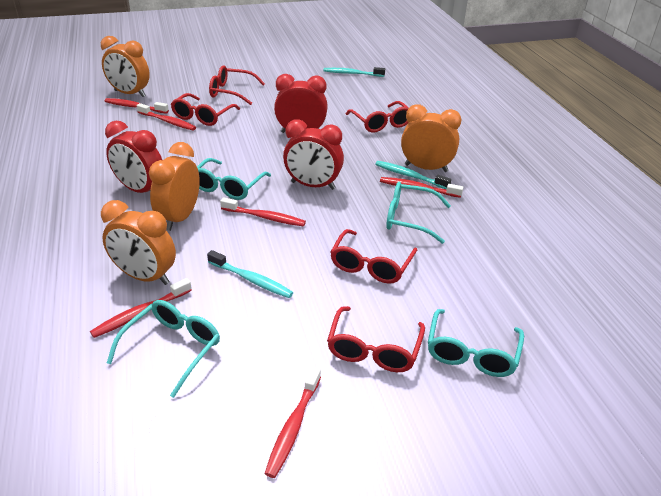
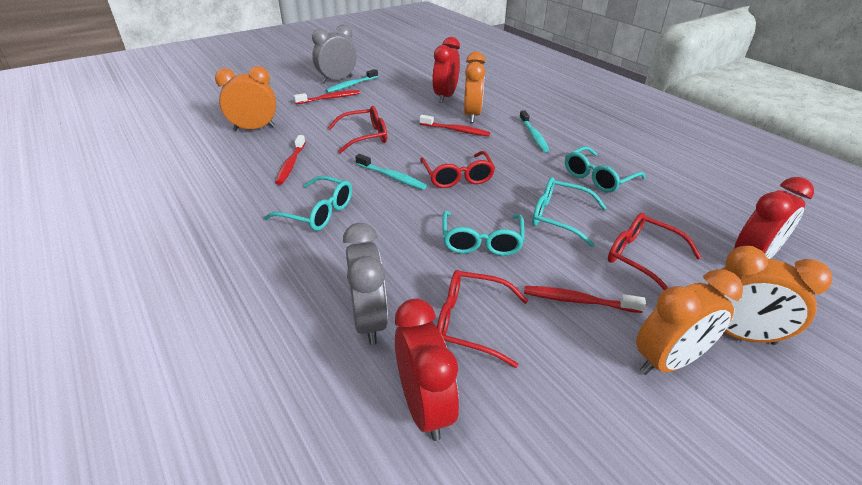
grey clock: 0 -> 2
red glasses: 5 -> 4
red toothbrush: 6 -> 4

